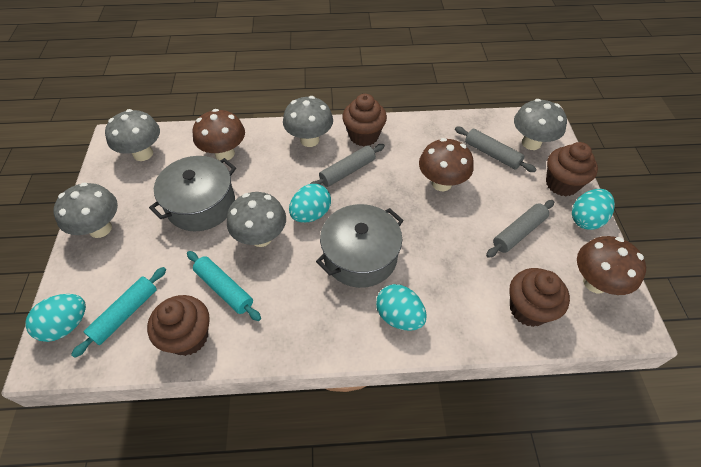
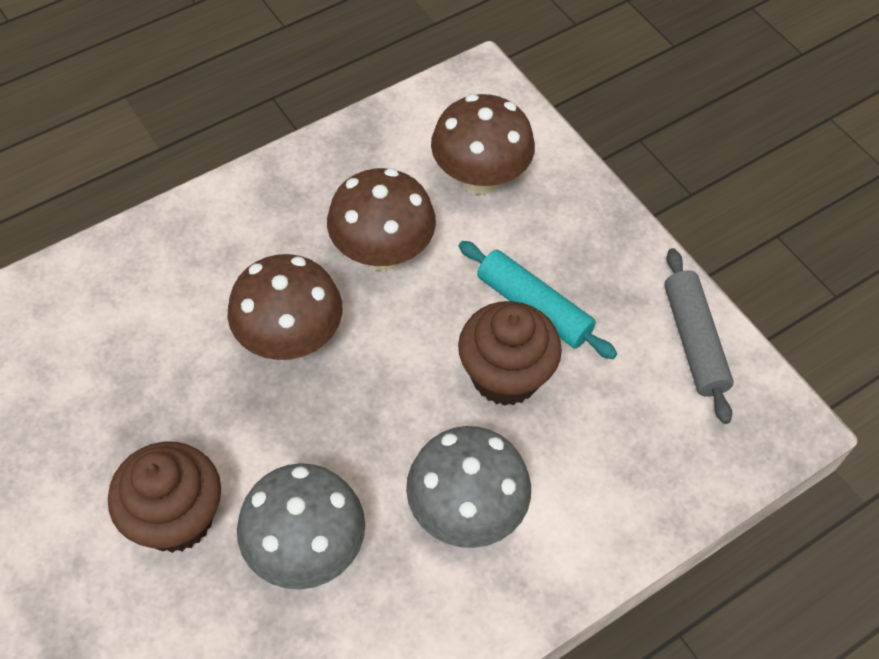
brown cupcake: 4 -> 2
grey mushroom: 5 -> 2
grey pot: 2 -> 0
grey rolling pin: 3 -> 1
turquoise egg: 4 -> 0
turquoise rolling pin: 2 -> 1

